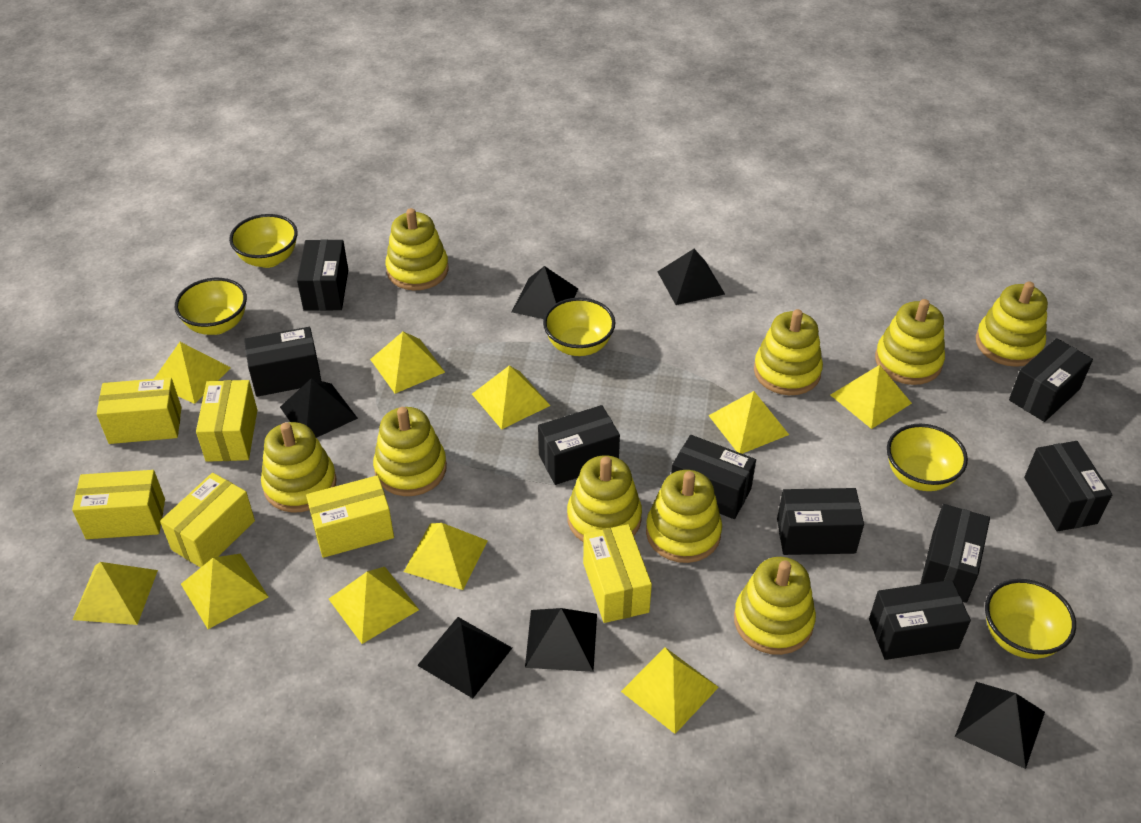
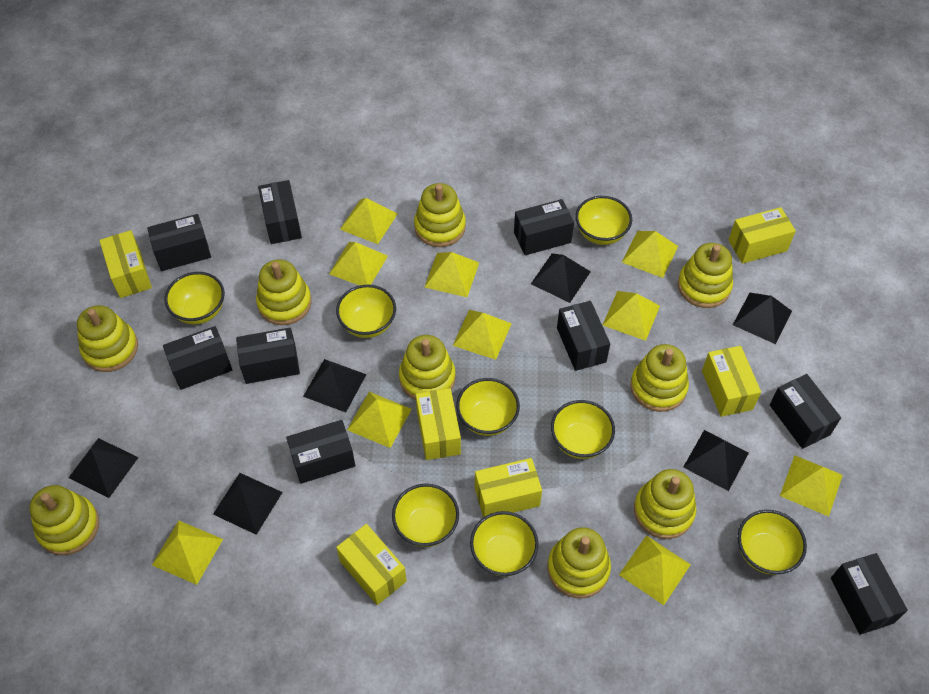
yellow bowl: 5 -> 8

